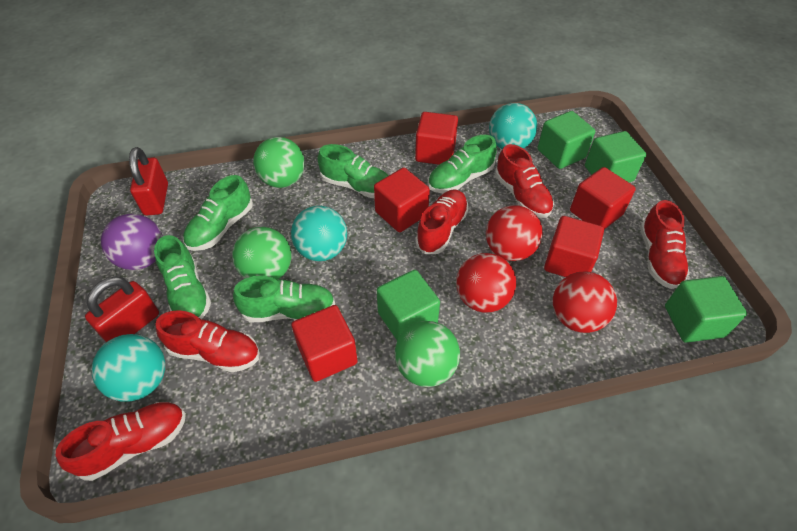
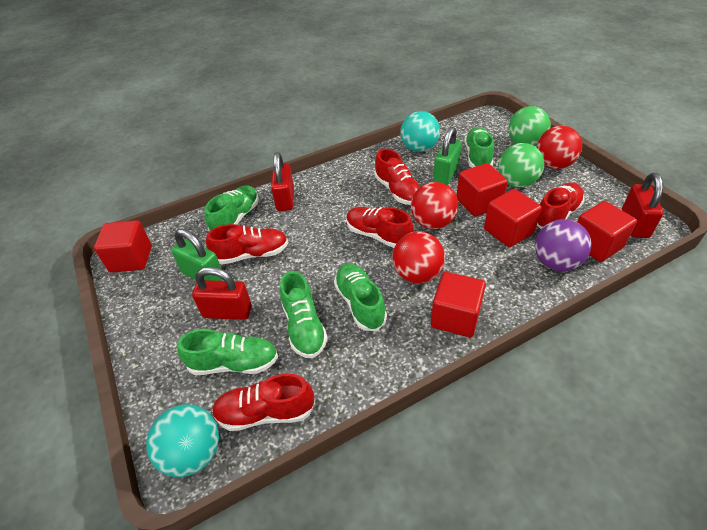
green ball: 3 -> 2
green cube: 4 -> 0
green padlock: 0 -> 2
red padlock: 2 -> 3
turquoise ball: 3 -> 2

